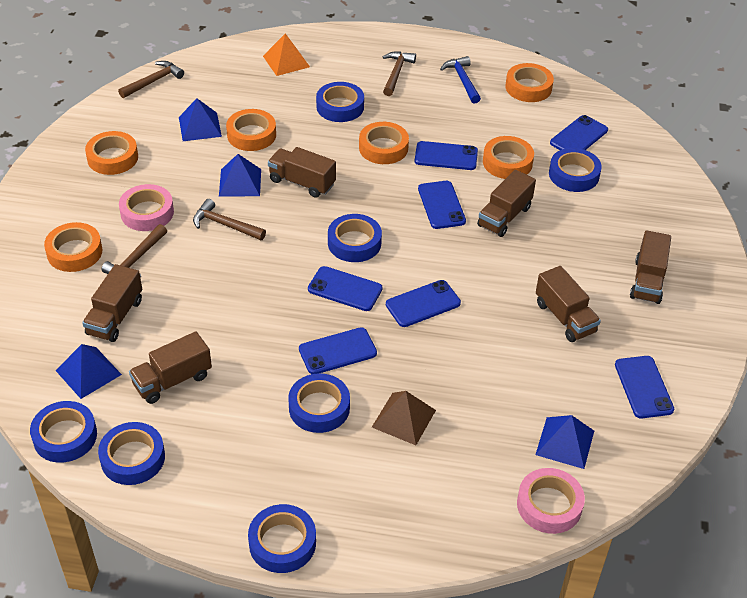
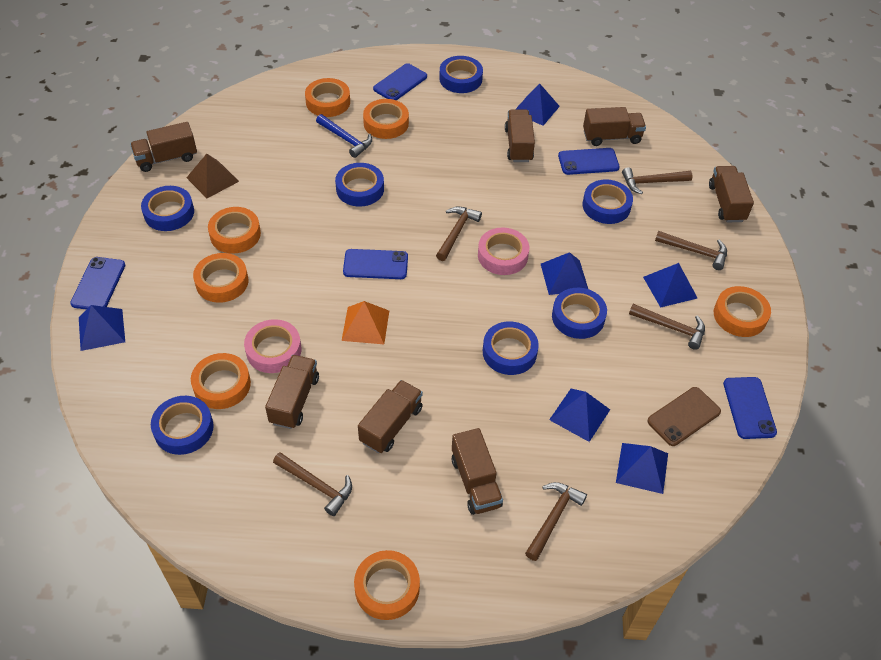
blue phone: 7 -> 5
blue pyramid: 4 -> 6
brown hammer: 4 -> 6
brown phone: 0 -> 1
brown truck: 6 -> 7
orange tape: 6 -> 7

